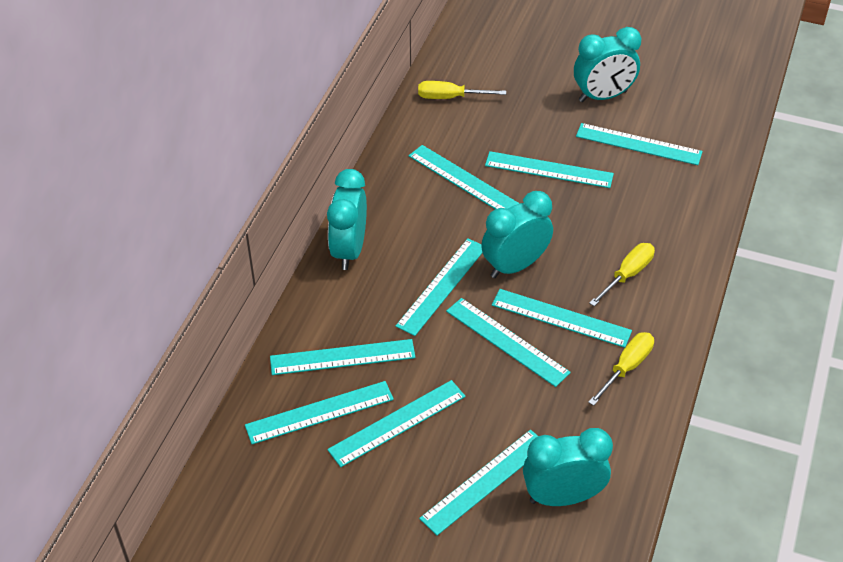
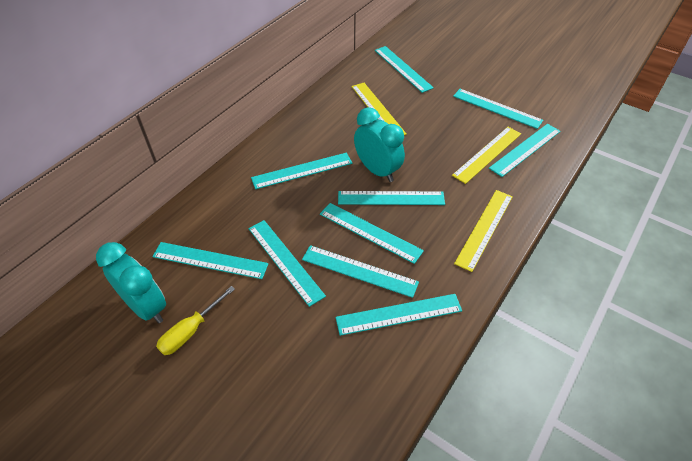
turquoise clock: 4 -> 2
yellow ruler: 0 -> 3
yellow screwdriver: 3 -> 1

